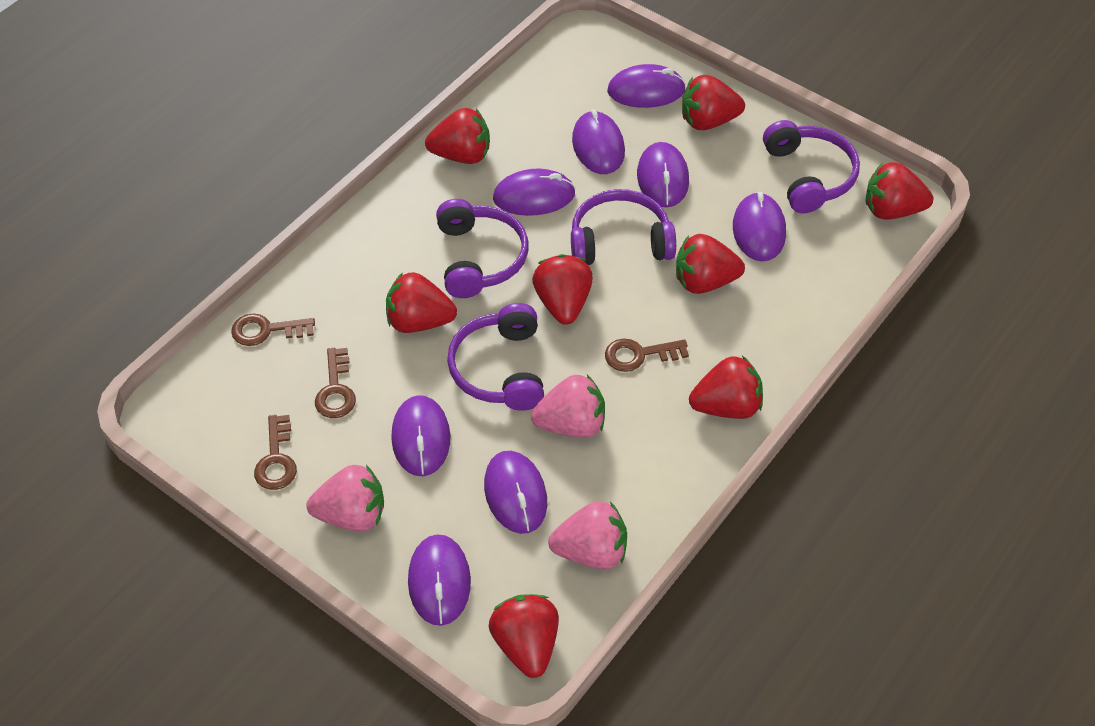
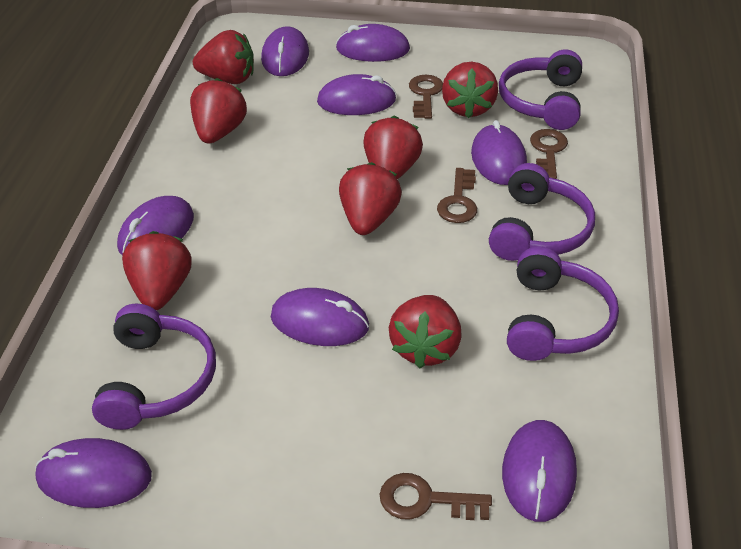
pink strawberry: 3 -> 0
red strawberry: 8 -> 7

